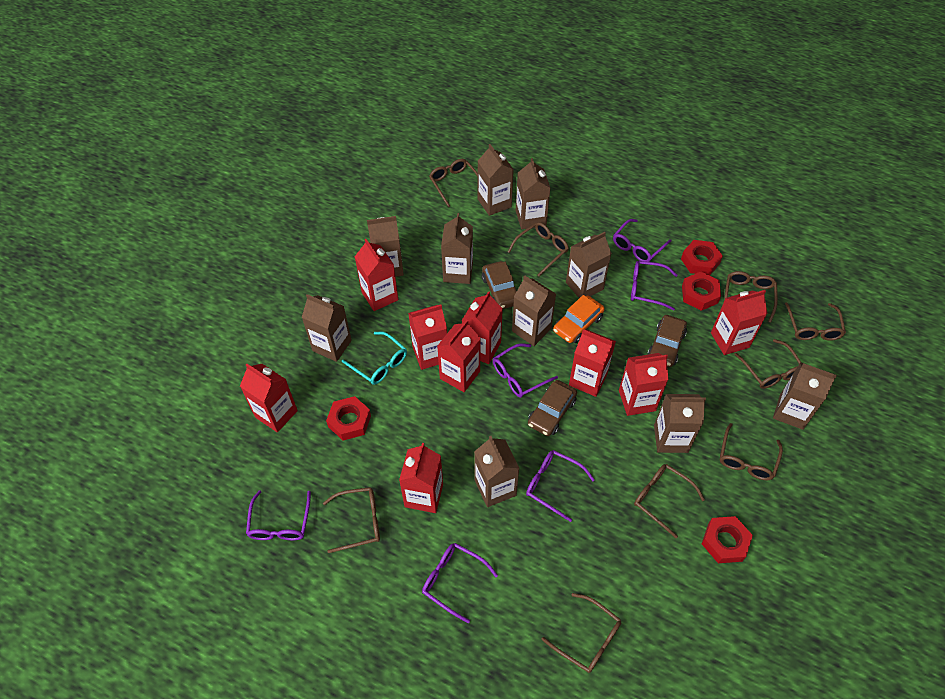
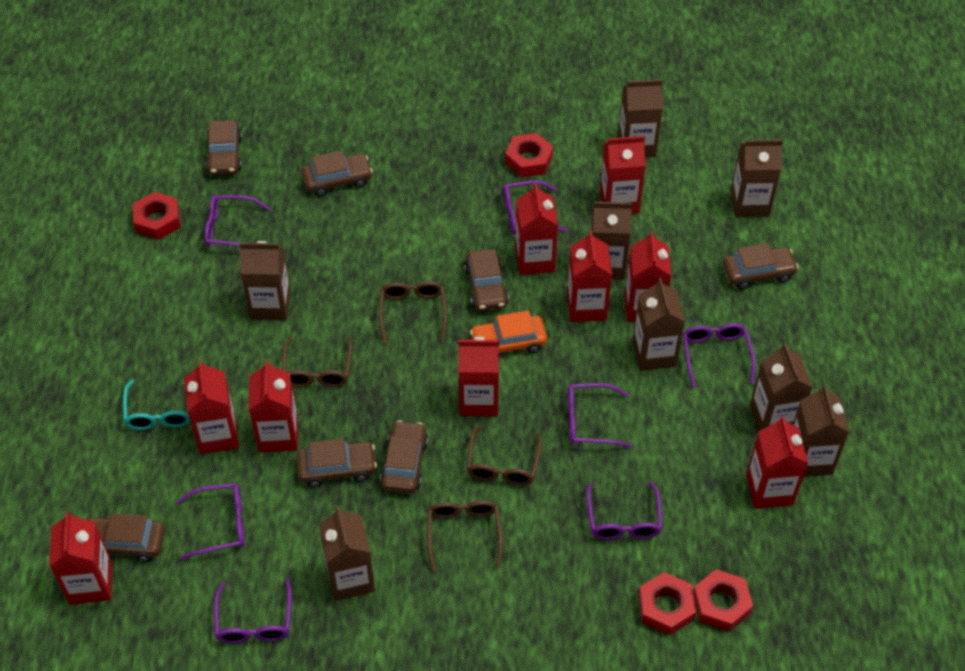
brown car: 3 -> 7
brown carton: 10 -> 8
brown glasses: 9 -> 4
purple glasses: 6 -> 7

